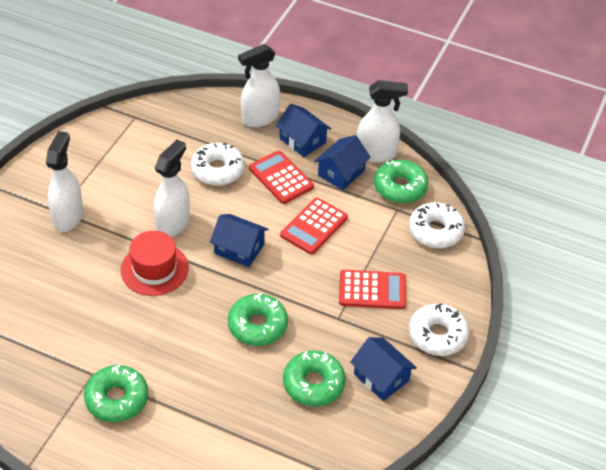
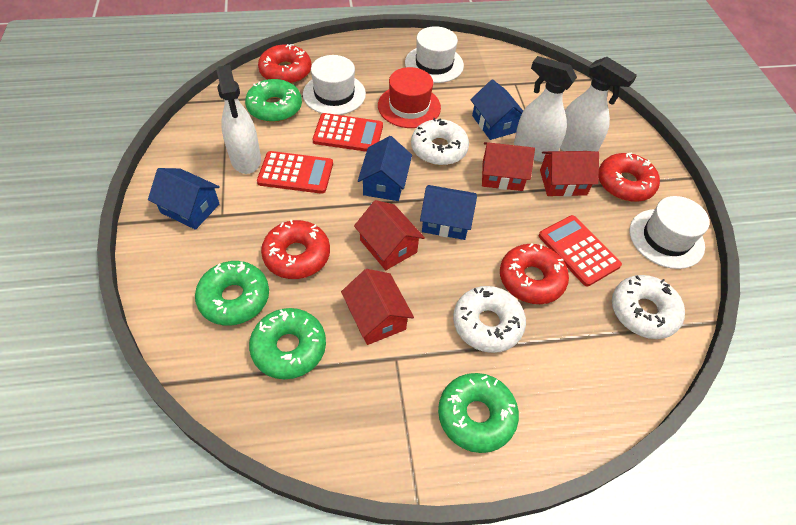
red donut: 0 -> 4
red house: 0 -> 4
white hat: 0 -> 3
white spray bottle: 4 -> 3

